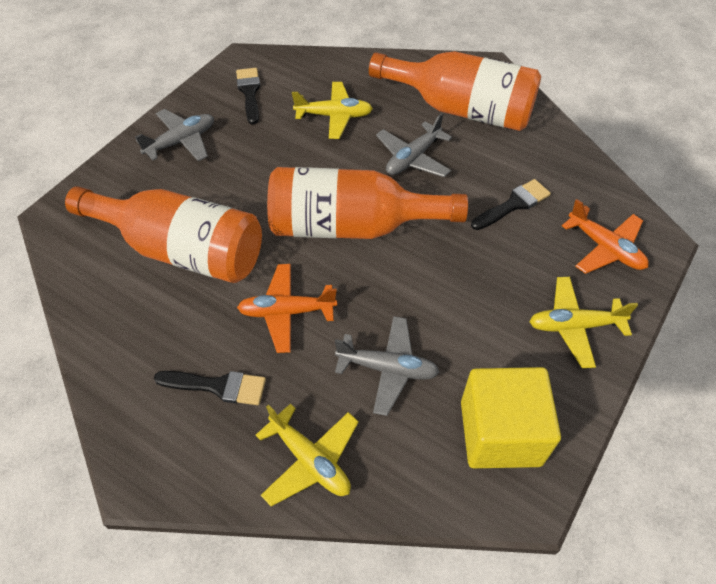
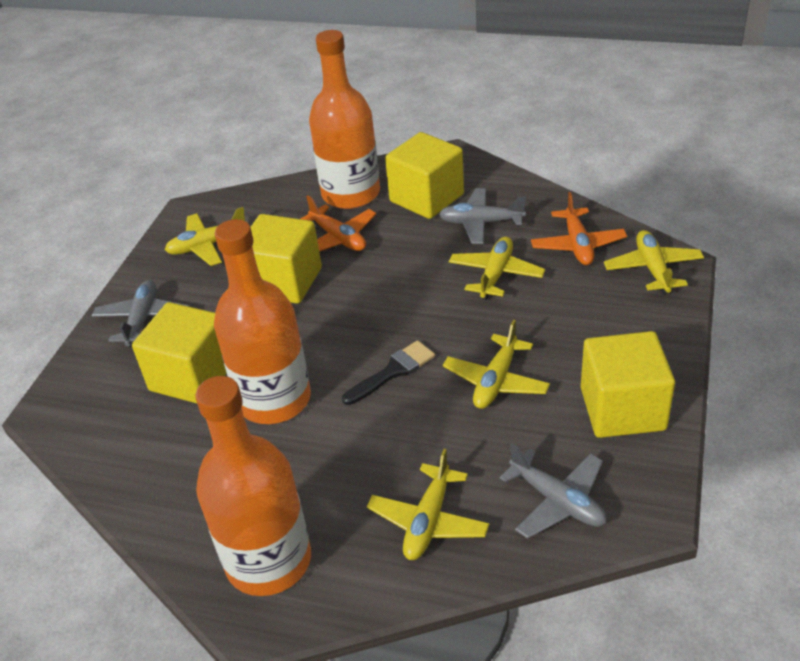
black brush: 3 -> 1
yellow cube: 1 -> 4
yellow plane: 3 -> 5

